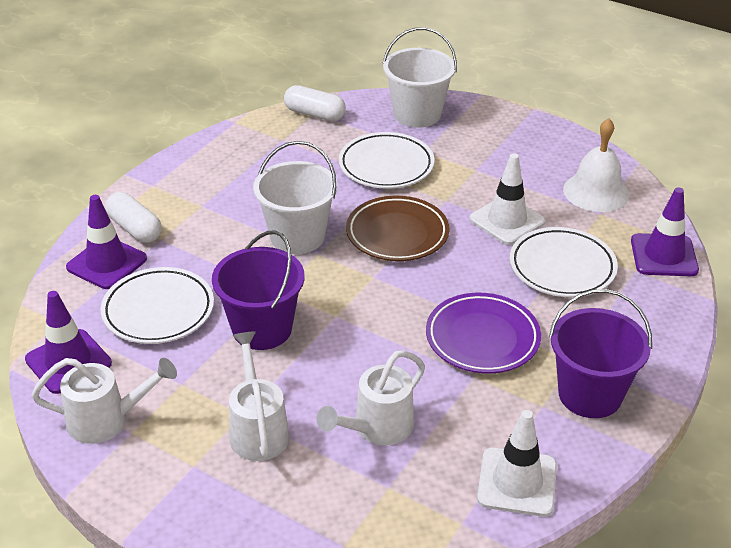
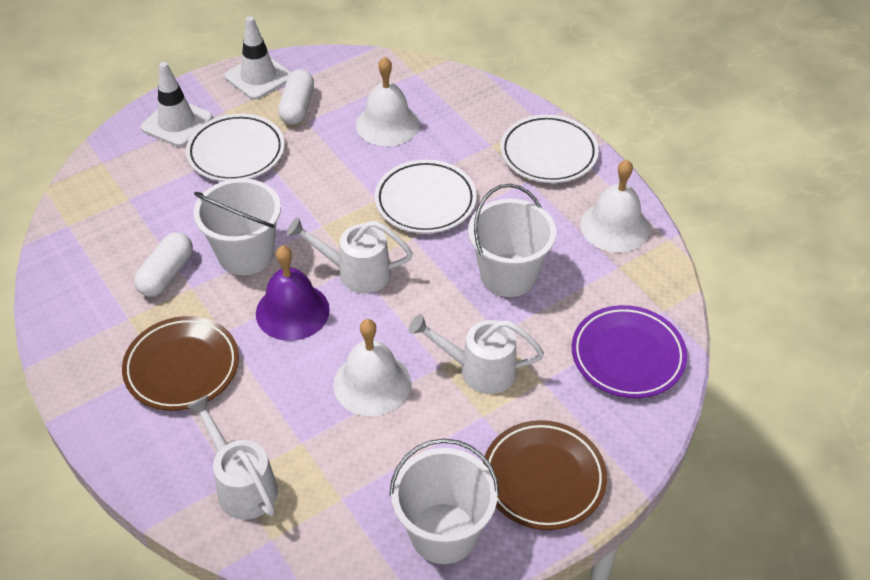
brown plate: 1 -> 2
purple bell: 0 -> 1
purple bucket: 2 -> 0
purple traffic cone: 3 -> 0
white bell: 1 -> 3
white bucket: 2 -> 3

